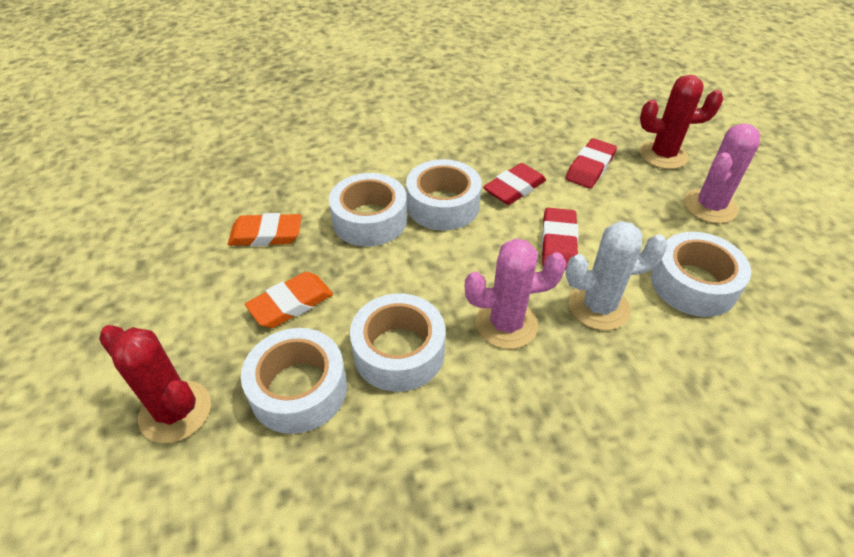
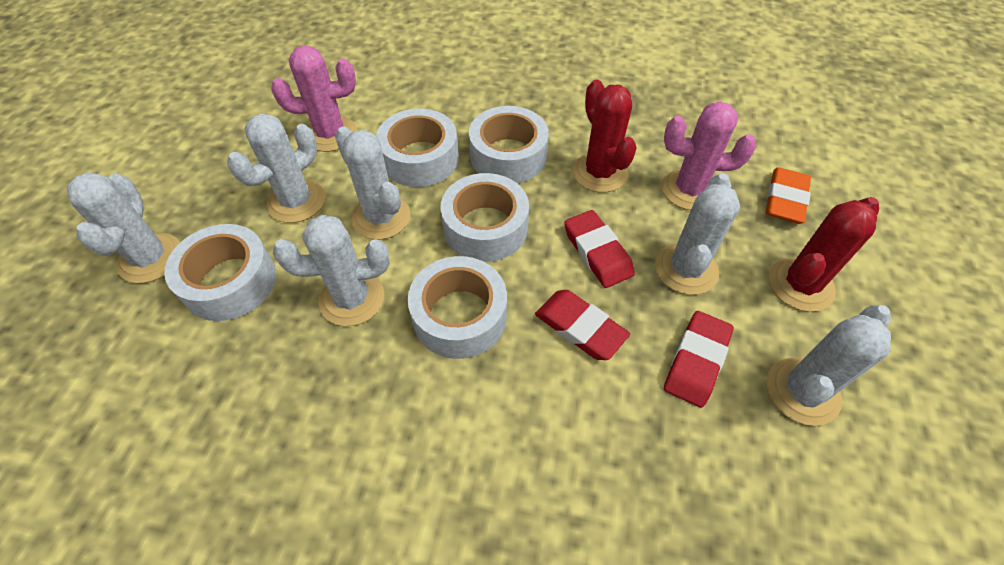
orange eraser: 2 -> 1
white cactus: 1 -> 6

